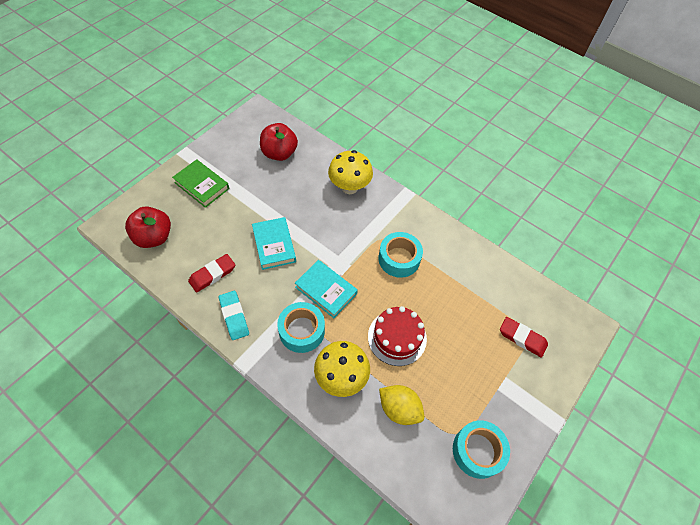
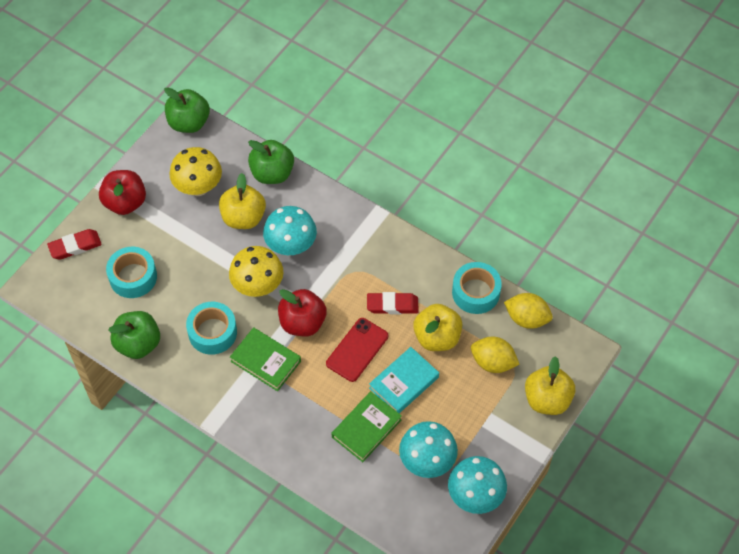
green apple: 0 -> 3
green book: 1 -> 2
red cake: 1 -> 0
red phone: 0 -> 1
turquoise book: 2 -> 1
turquoise eraser: 1 -> 0
turquoise mushroom: 0 -> 3
yellow apple: 0 -> 3
yellow lemon: 1 -> 2

